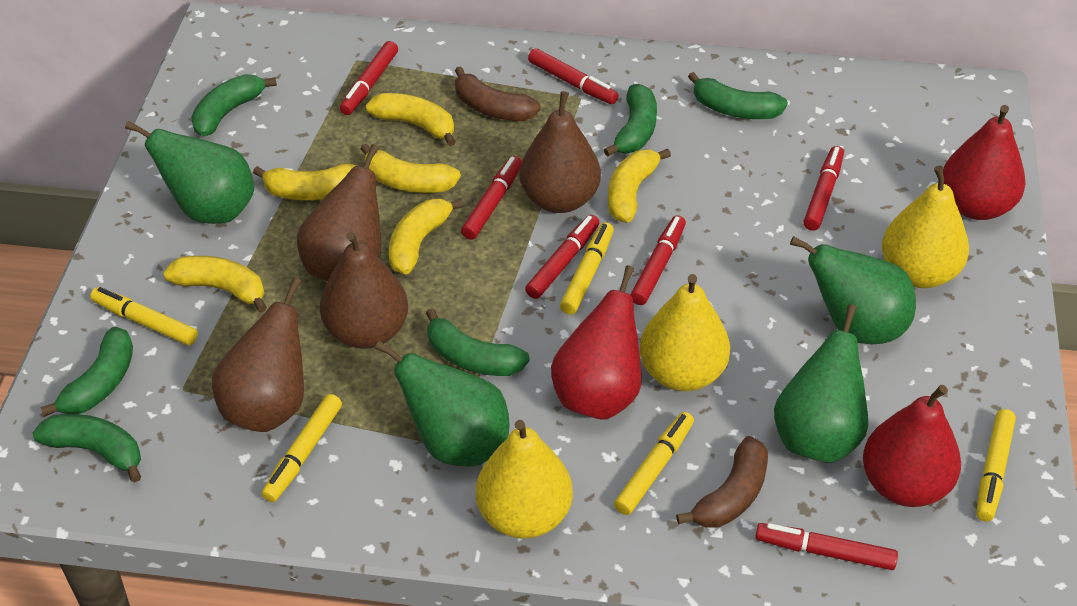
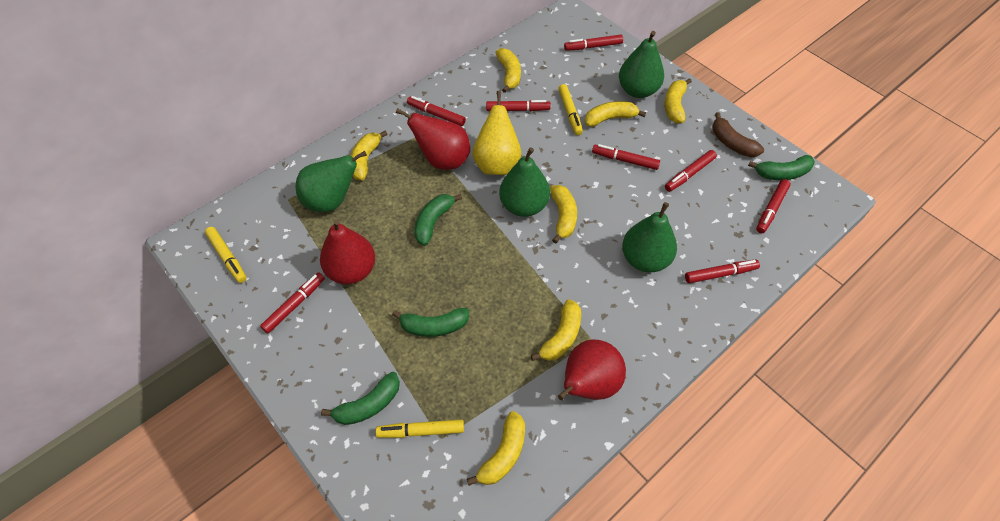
brown banana: 2 -> 1
brown pear: 4 -> 0
green banana: 6 -> 4
red marker: 7 -> 8
yellow banana: 6 -> 7
yellow marker: 5 -> 3
yellow pear: 3 -> 1

